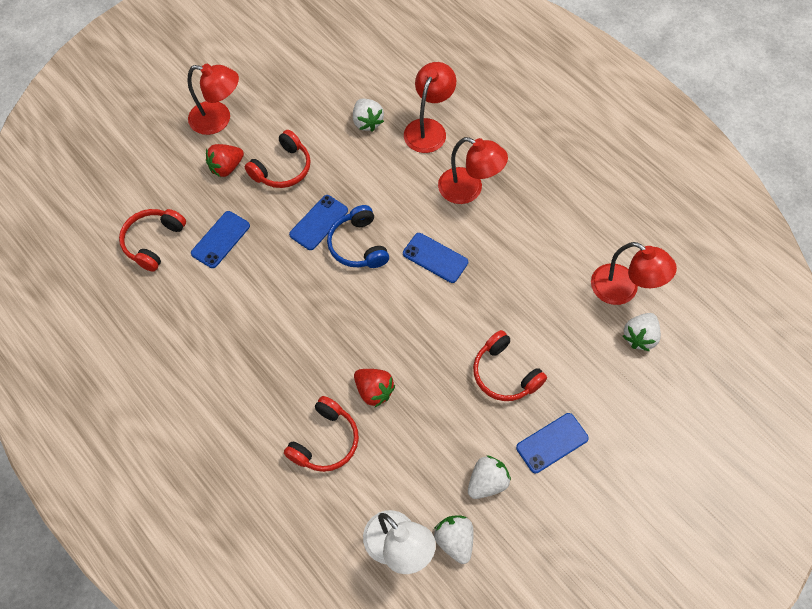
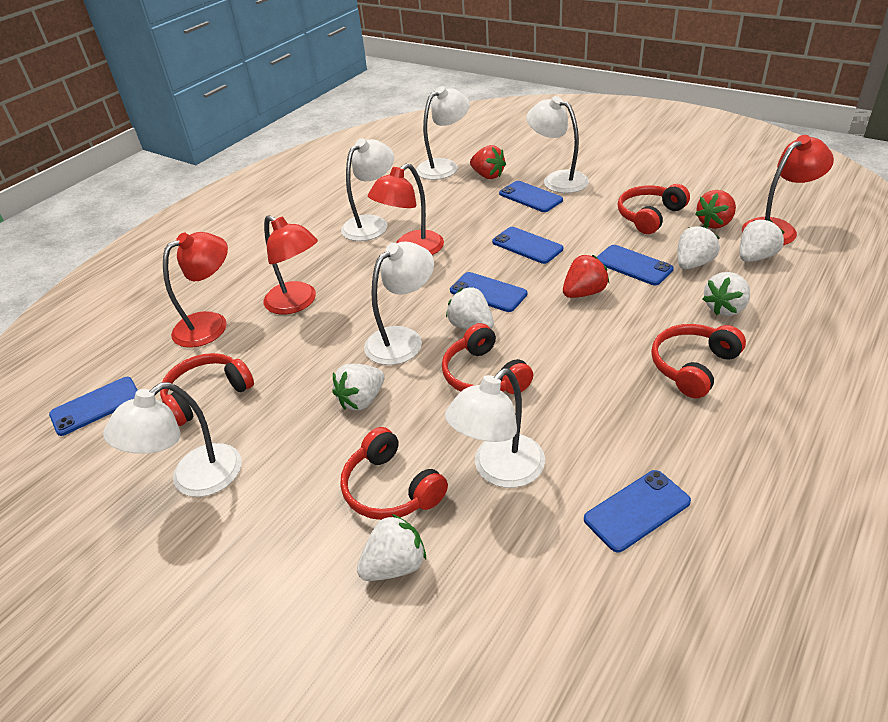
blue headphones: 1 -> 0
blue phone: 4 -> 6
red headphones: 4 -> 5
red strawberry: 2 -> 3
white lamp: 1 -> 6
white strawberry: 4 -> 6

